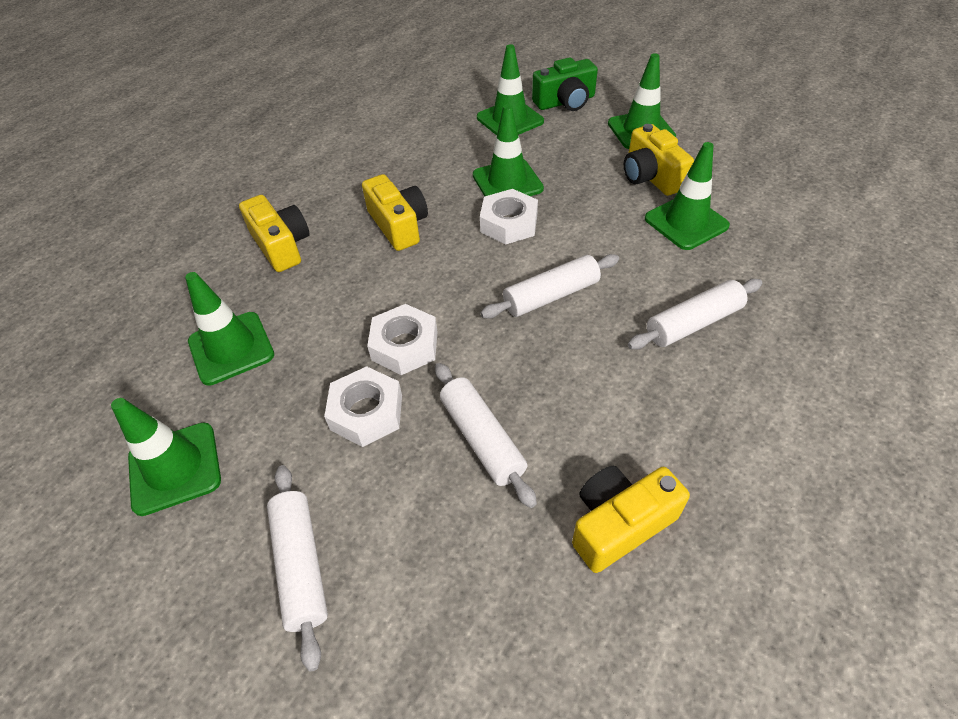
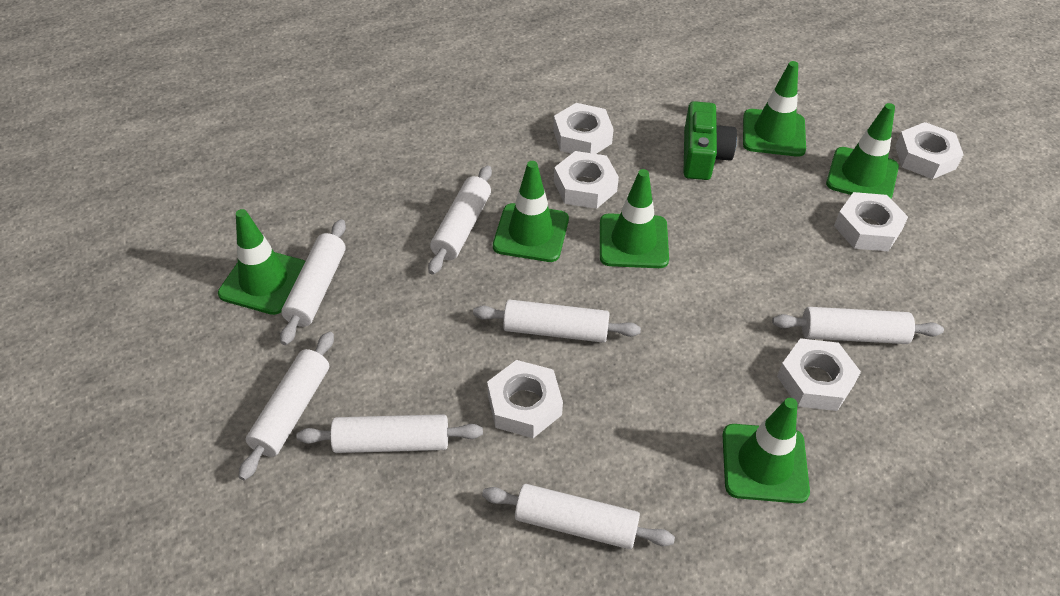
white nut: 3 -> 6
white rolling pin: 4 -> 7
yellow camera: 4 -> 0

